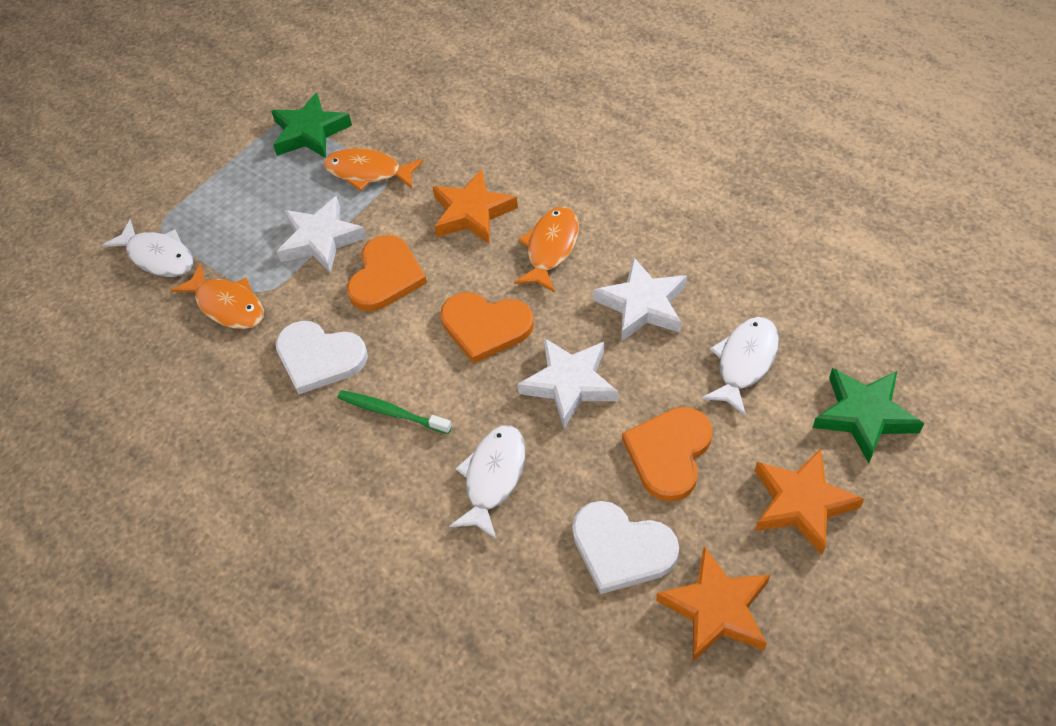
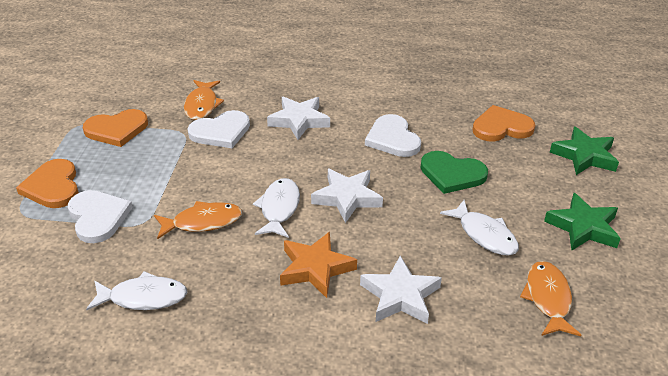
green heart: 0 -> 1
green toothbrush: 1 -> 0
orange star: 3 -> 1
white heart: 2 -> 3

